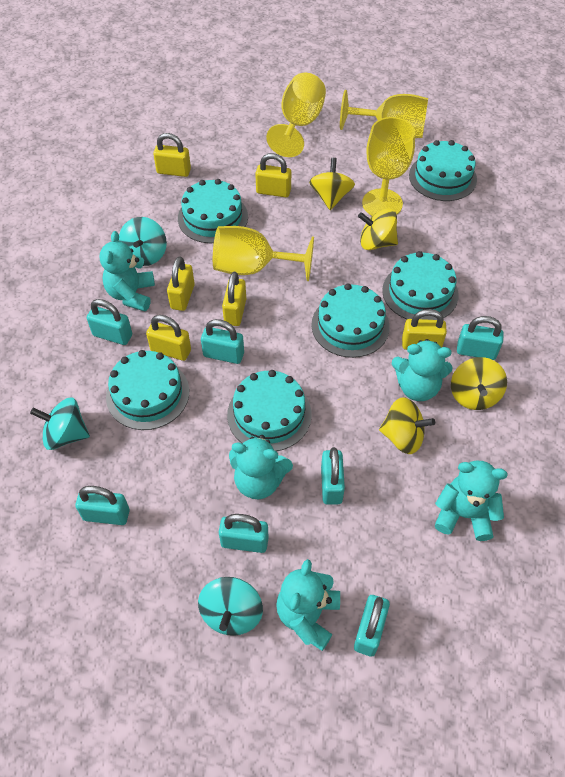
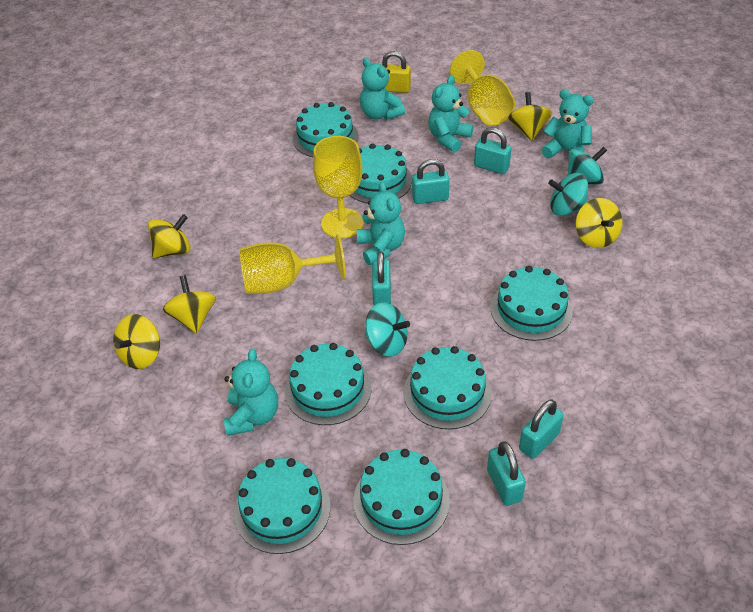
turquoise cake: 6 -> 7
turquoise padlock: 7 -> 5
yellow goblet: 4 -> 3
yellow padlock: 6 -> 1
yellow spinning top: 4 -> 5

